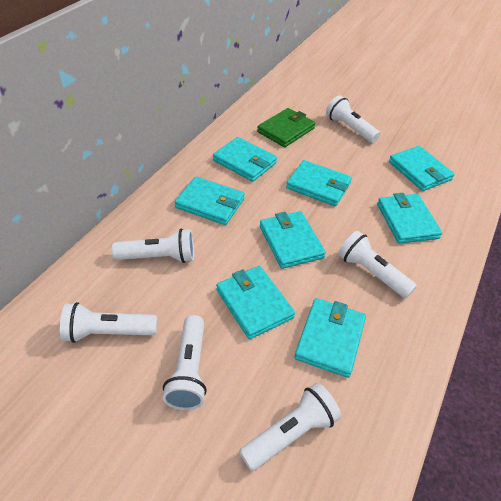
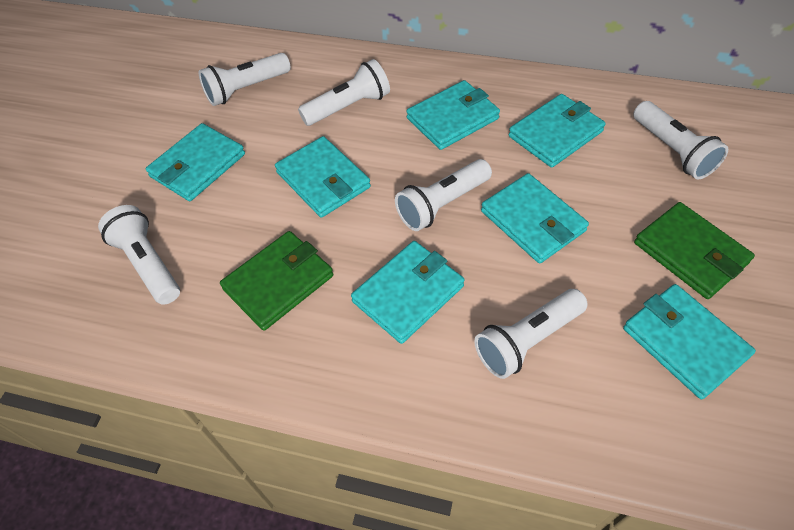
green wallet: 1 -> 2
turquoise wallet: 8 -> 7

